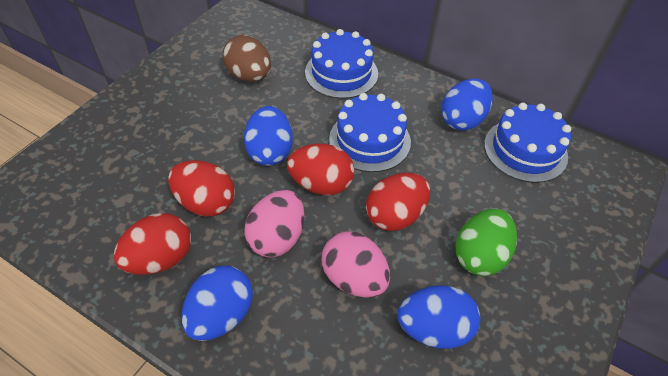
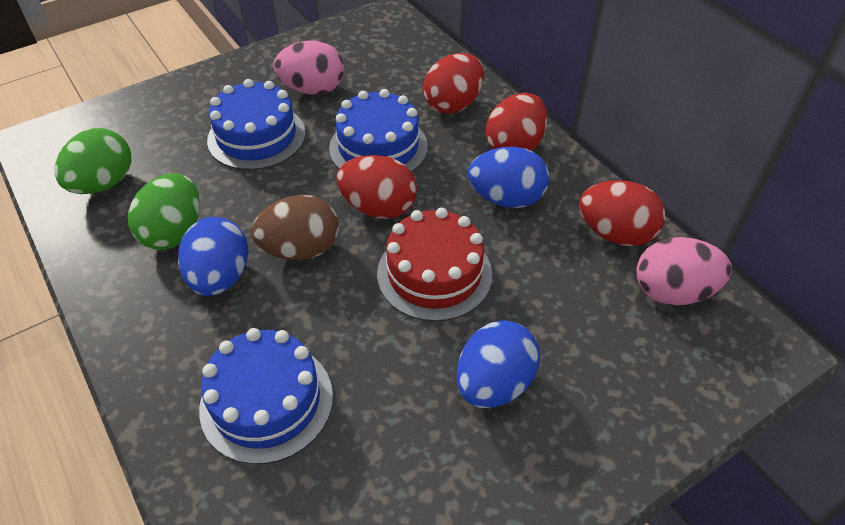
blue egg: 4 -> 3
green egg: 1 -> 2
red cake: 0 -> 1

